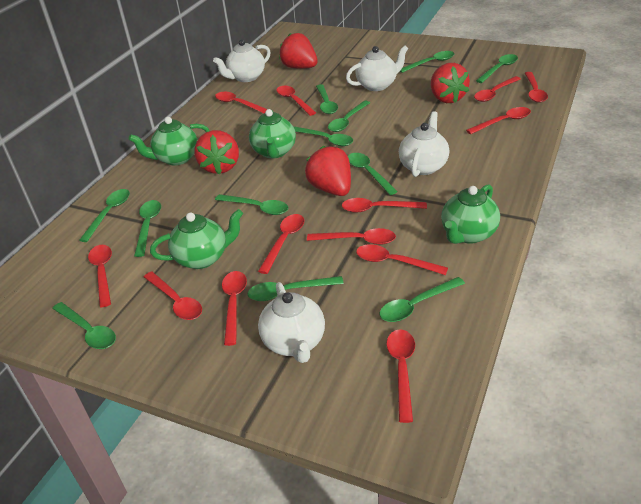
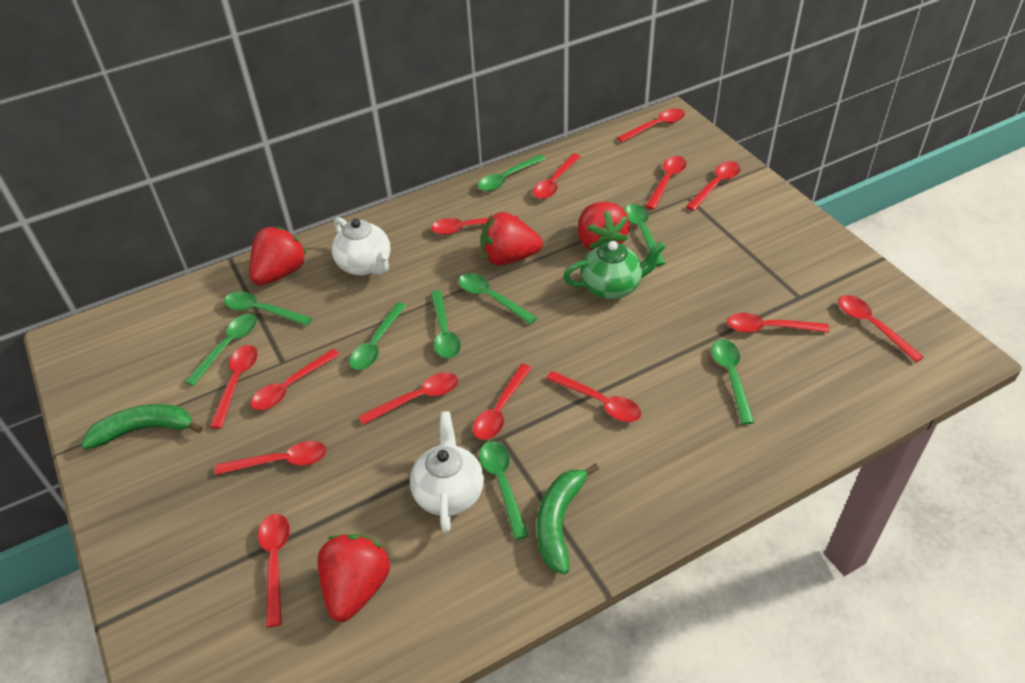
green banana: 0 -> 2
green spoon: 12 -> 9
green teapot: 4 -> 1
red spoon: 13 -> 14
white teapot: 4 -> 2

